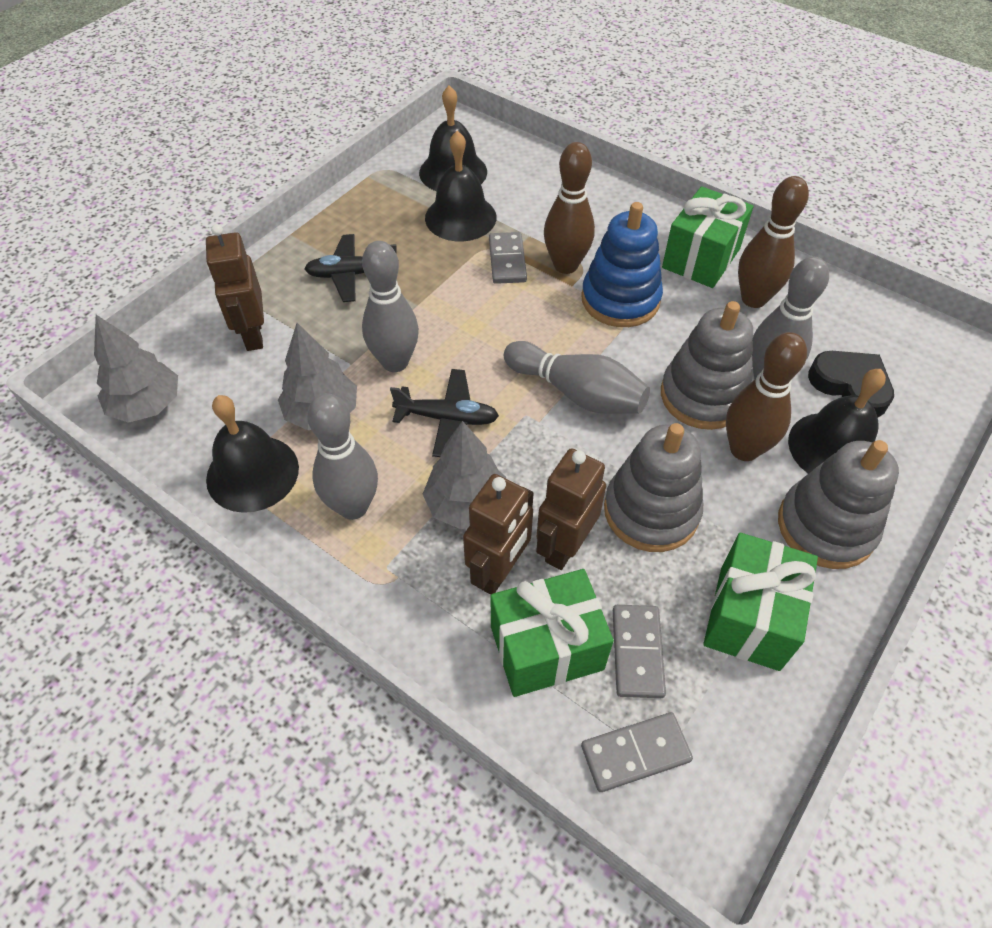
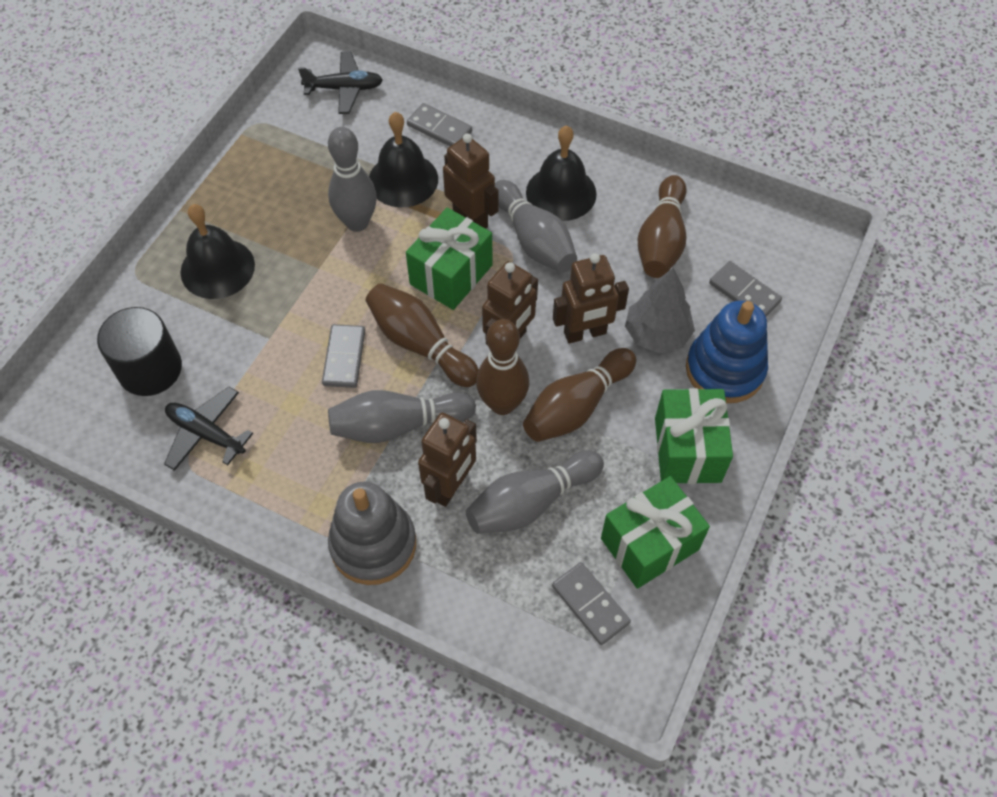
black bell: 4 -> 3
black cylinder: 0 -> 1
black heart: 1 -> 0
brown bowling pin: 3 -> 4
brown robot: 3 -> 4
grey domino: 3 -> 4
grey stacking toy: 3 -> 1
grey tree: 3 -> 1

